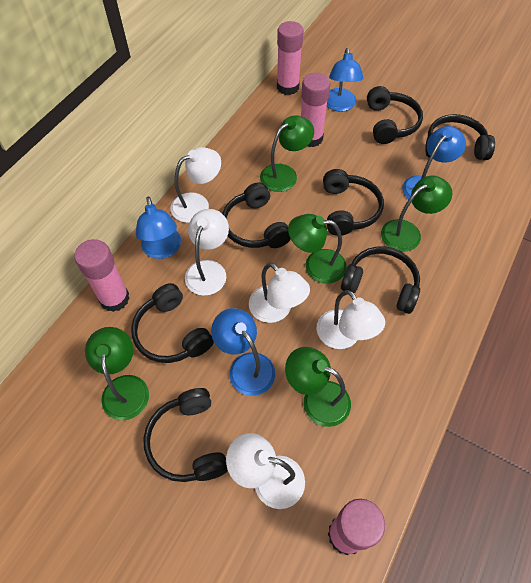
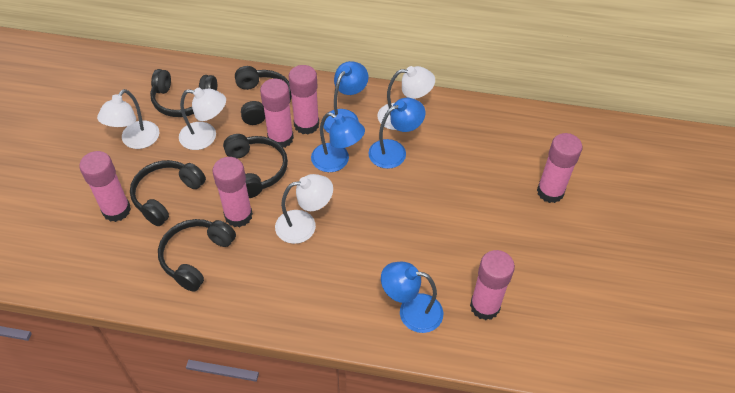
black headphones: 7 -> 5
green lamp: 5 -> 0
pink glue stick: 4 -> 6
white lamp: 5 -> 4

